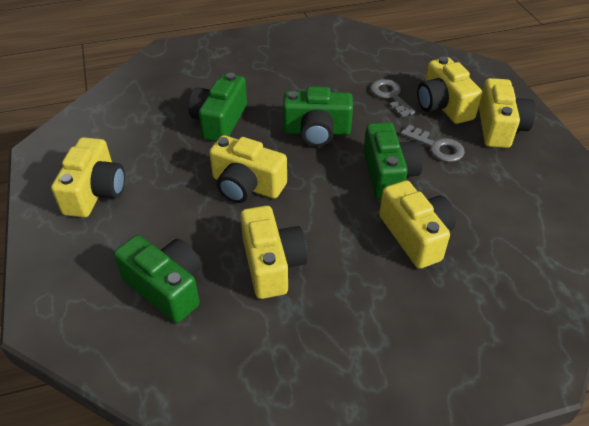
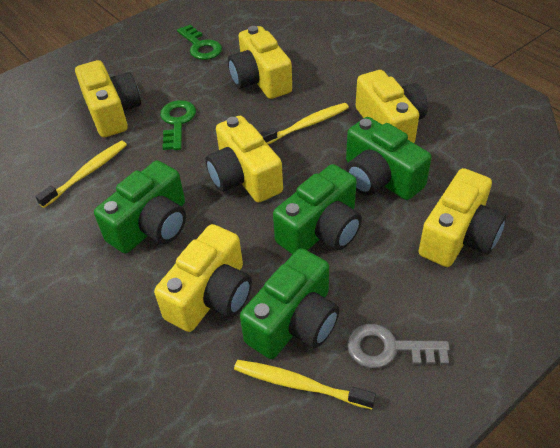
green key: 0 -> 2
grey key: 2 -> 1
yellow toothbrush: 0 -> 3

